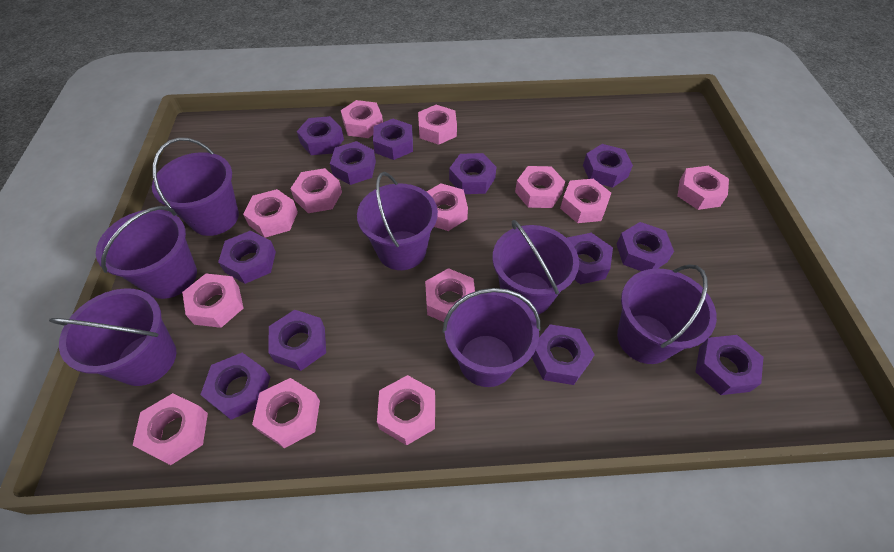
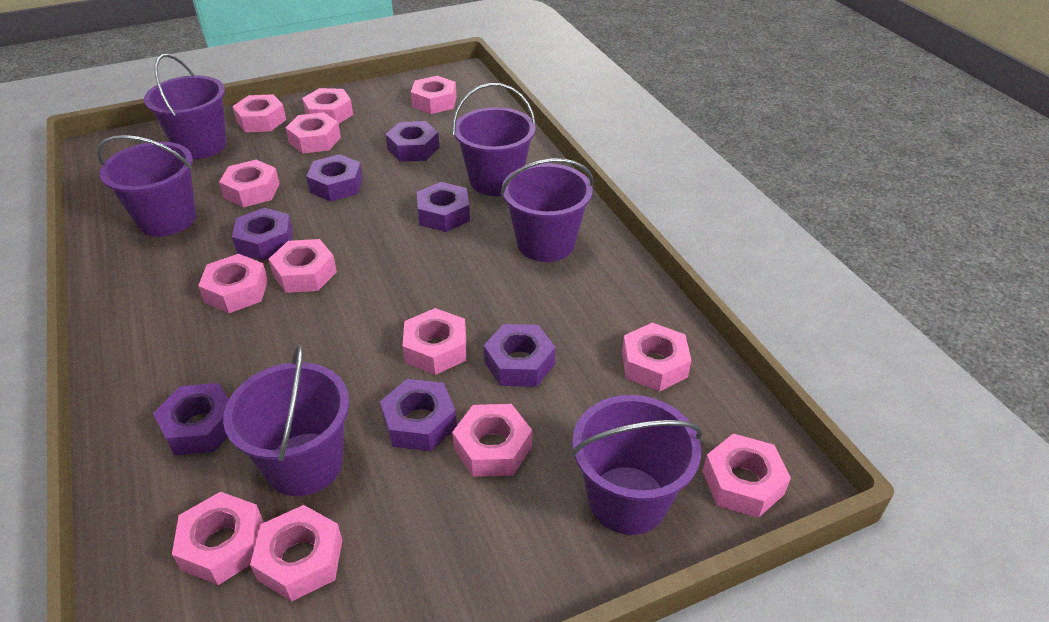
purple bucket: 7 -> 6
purple nut: 12 -> 7

